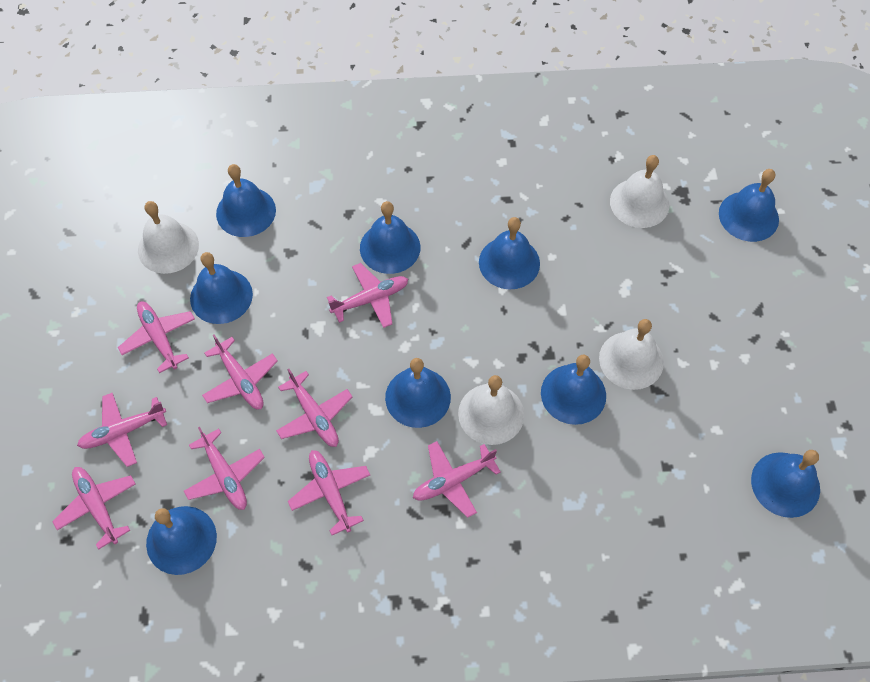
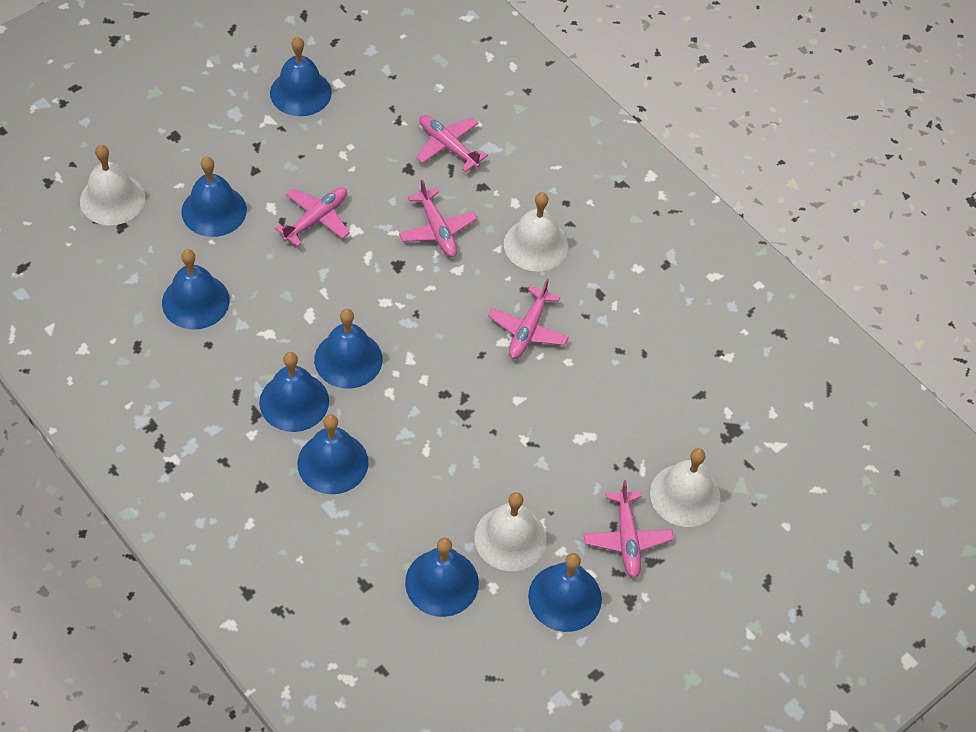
blue bell: 9 -> 8
pink plane: 9 -> 5

